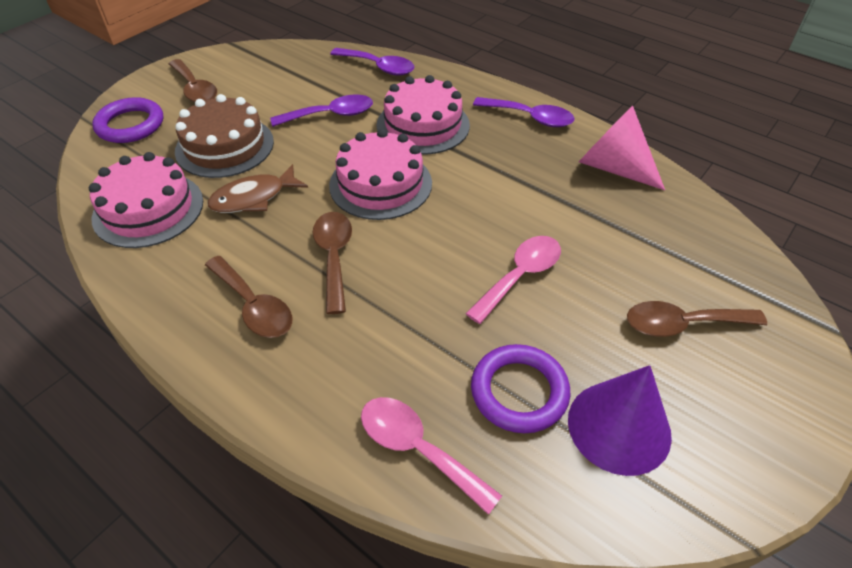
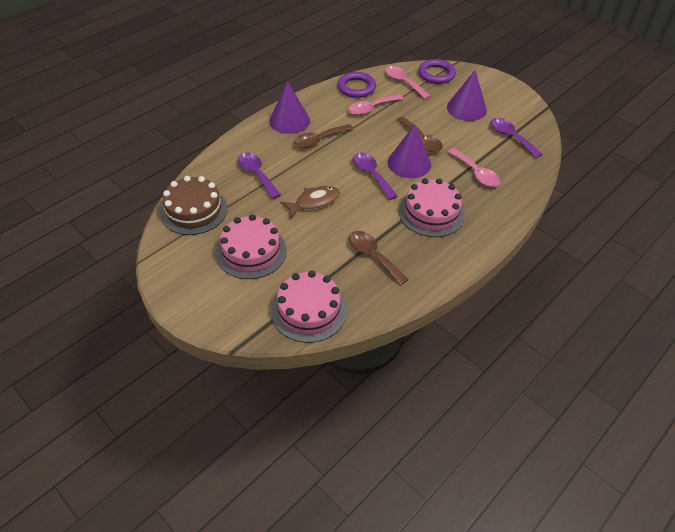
brown spoon: 4 -> 3
pink cone: 1 -> 0
pink spoon: 2 -> 3
purple cone: 1 -> 3

